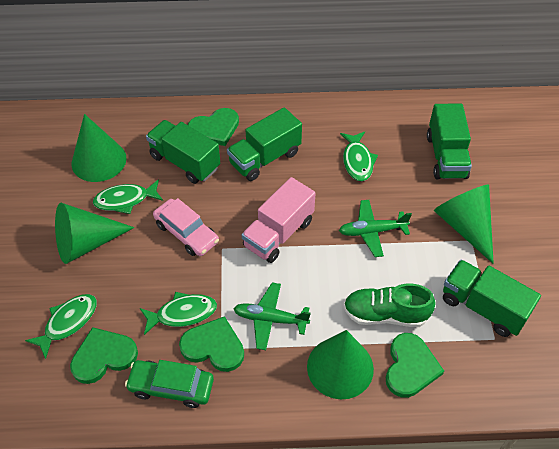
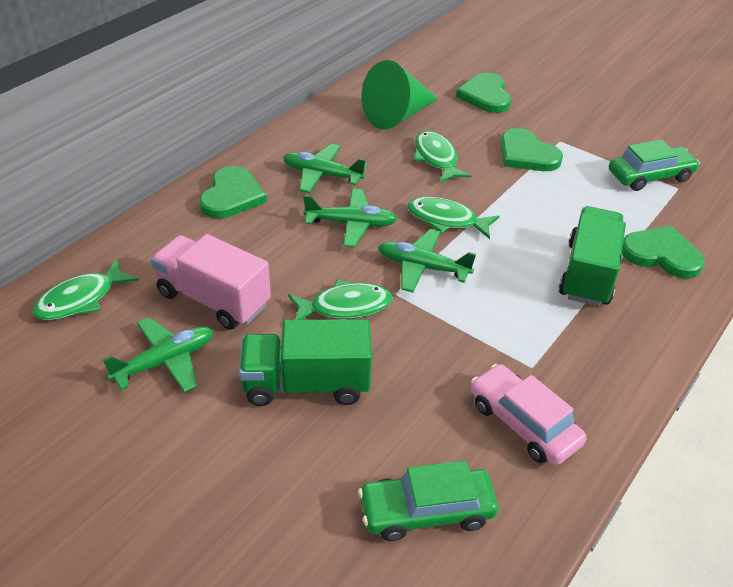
green car: 1 -> 2
green cone: 4 -> 1
green plane: 2 -> 4
green shoe: 1 -> 0
green truck: 4 -> 2

